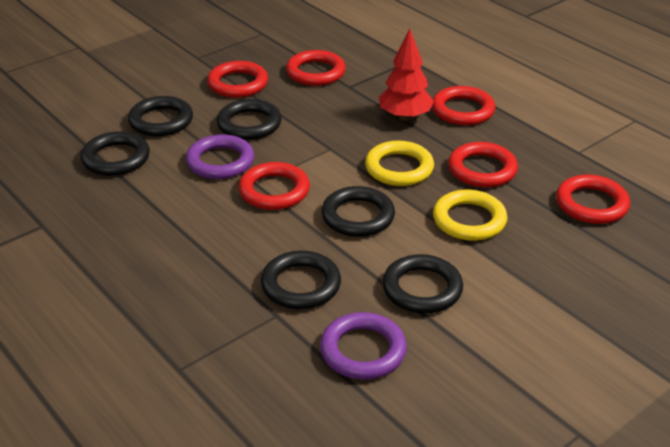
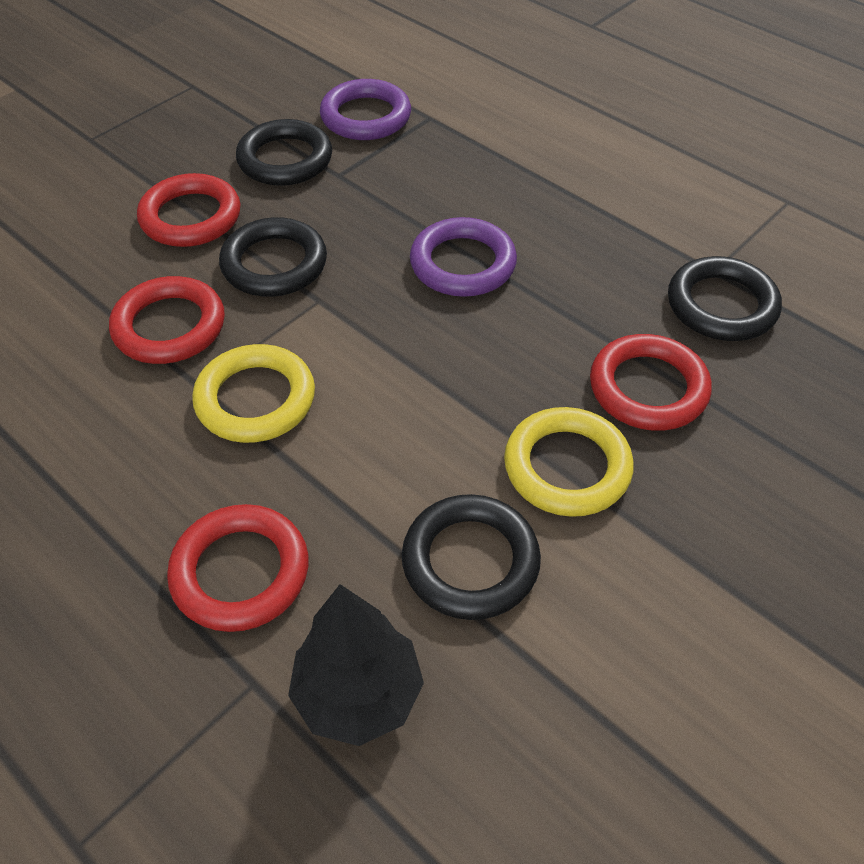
black ring: 6 -> 4
black tree: 0 -> 1
red ring: 6 -> 4
red tree: 1 -> 0

